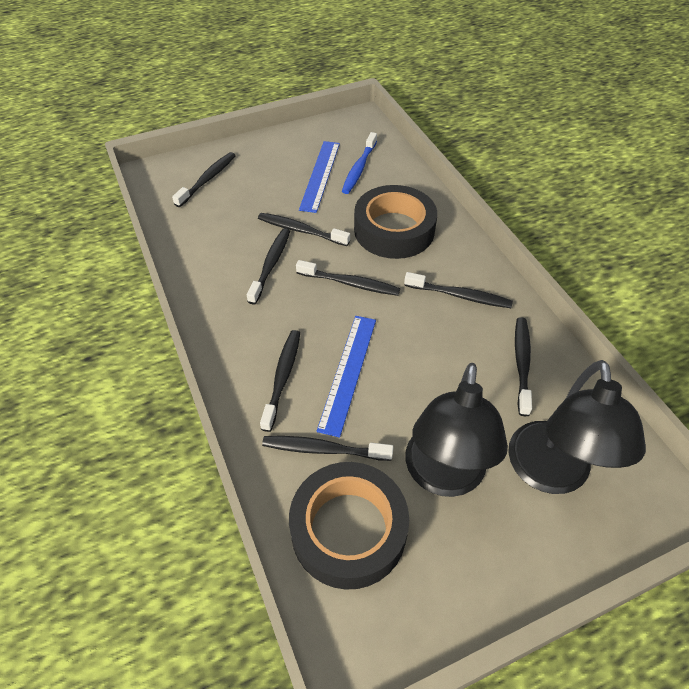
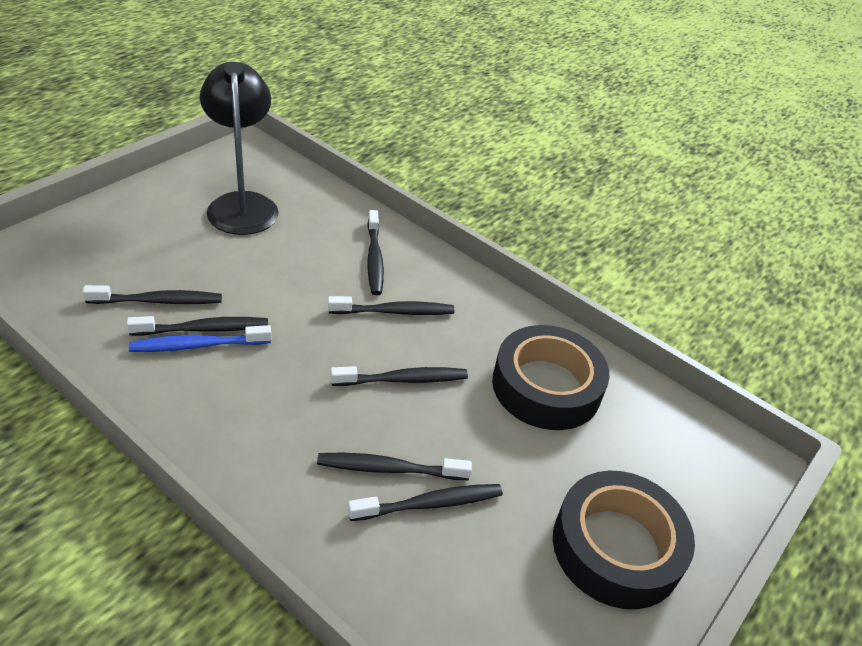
black lamp: 2 -> 1
black toothbrush: 8 -> 7
blue ruler: 2 -> 0

